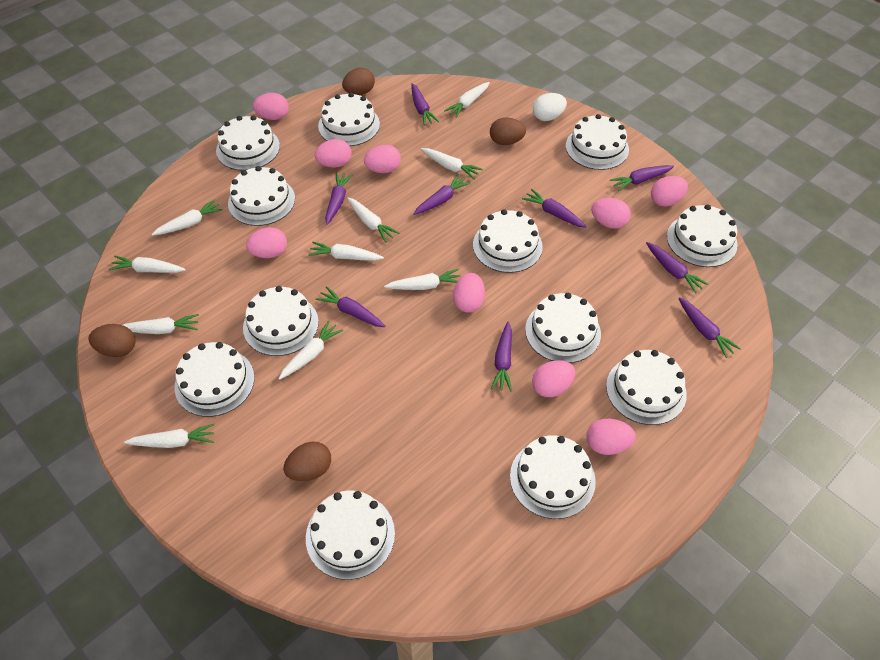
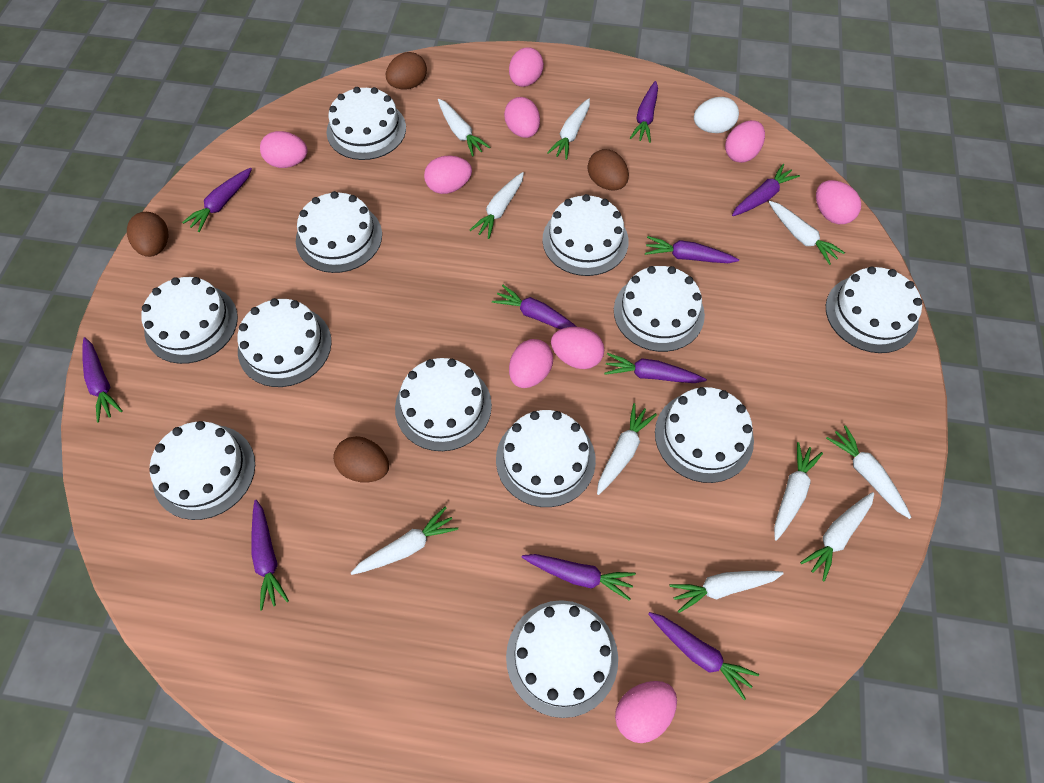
purple carrot: 9 -> 10

